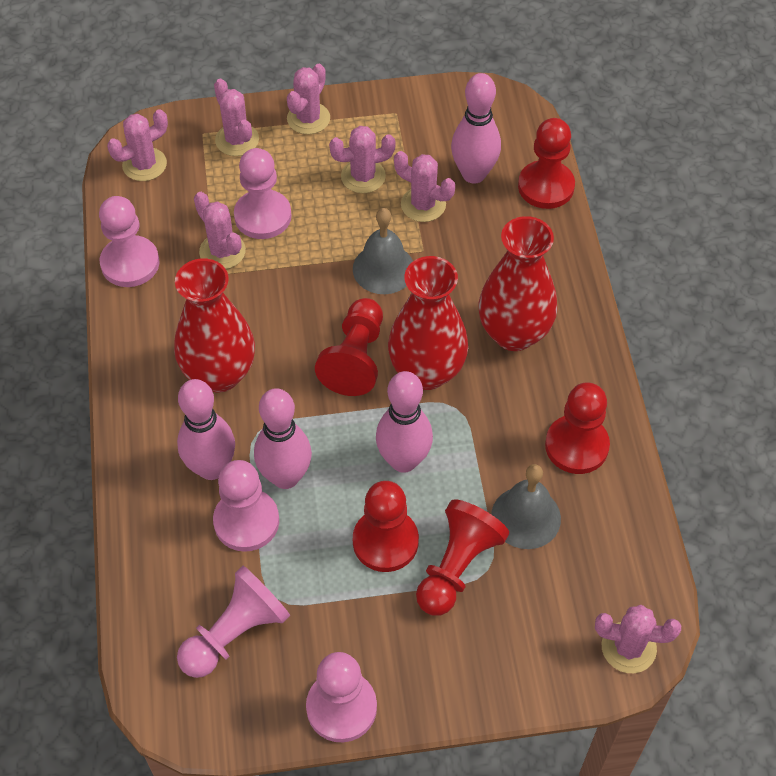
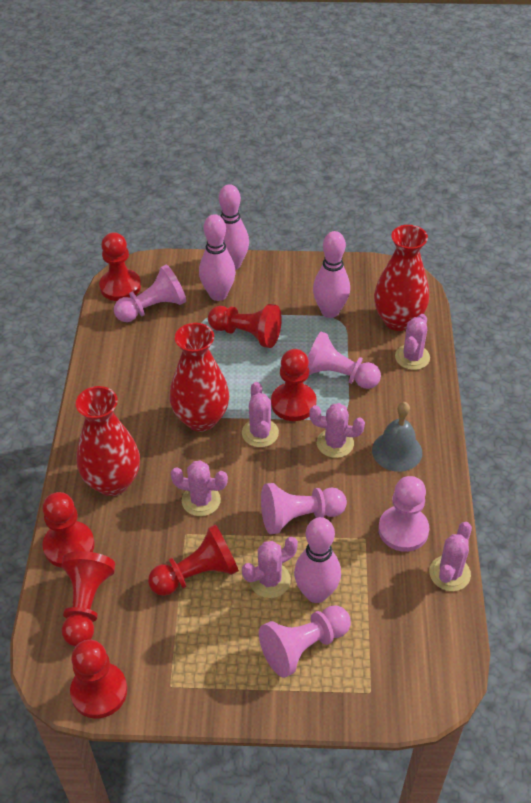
grey bell: 2 -> 1
pink cactus: 7 -> 6
red pawn: 5 -> 7

